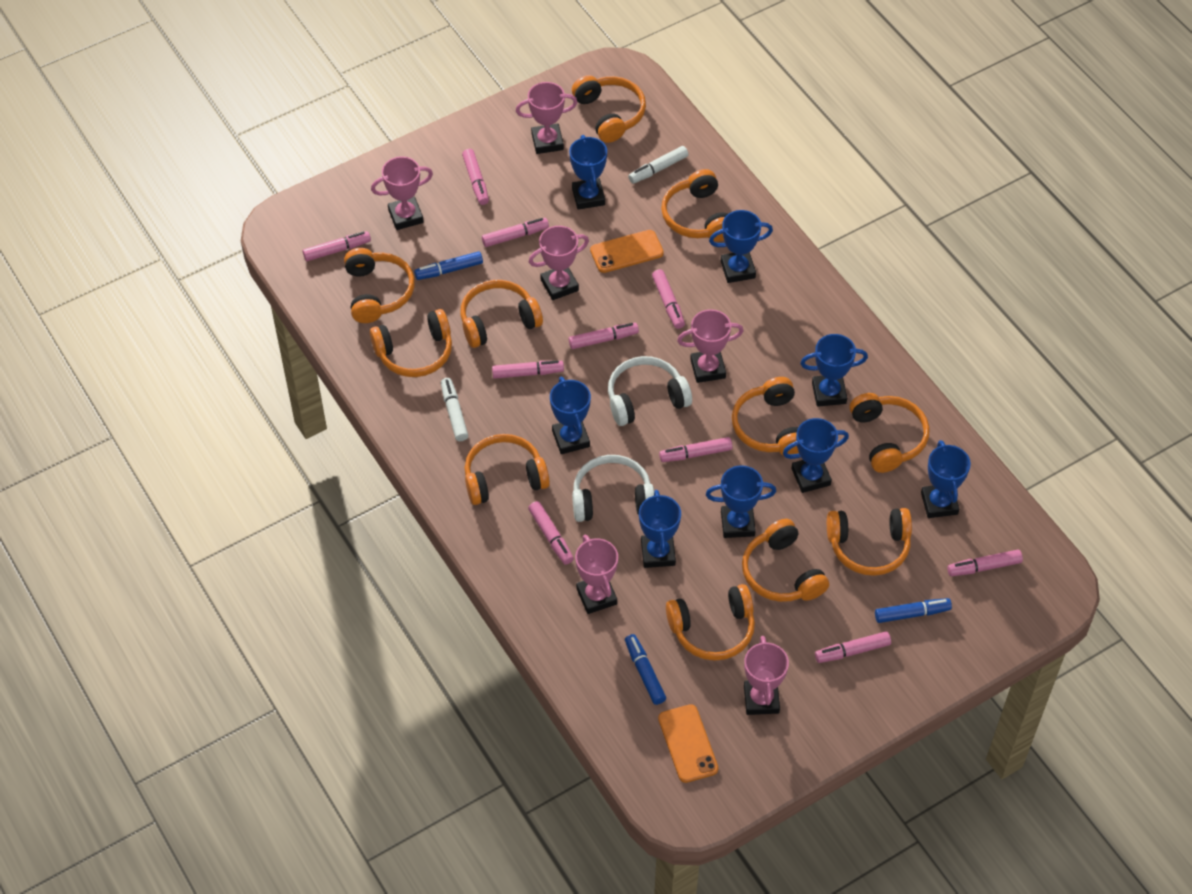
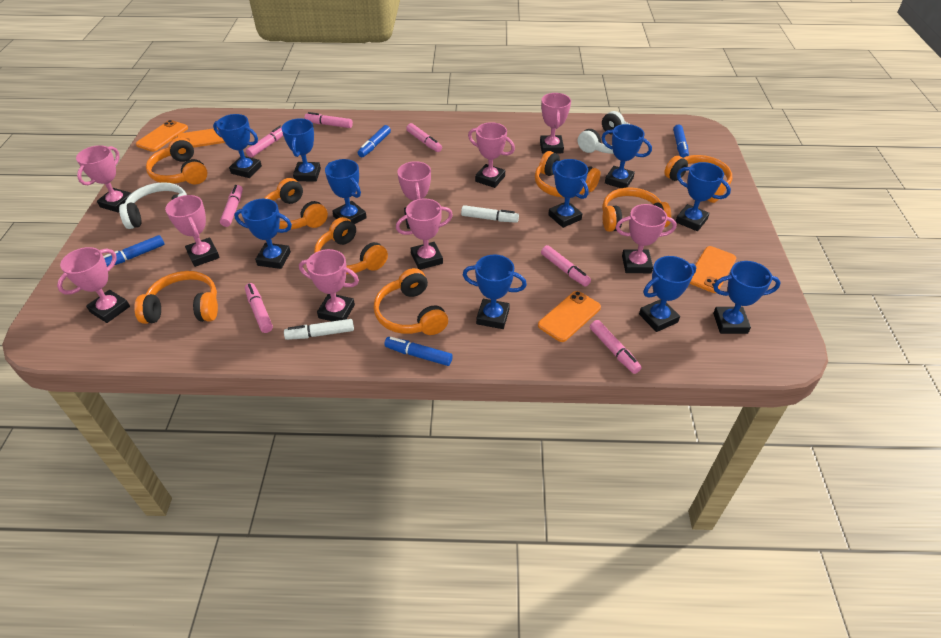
blue marker: 3 -> 4
blue trophy: 8 -> 10
orange headphones: 11 -> 8
orange phone: 2 -> 4
pink marker: 10 -> 7
pink trophy: 6 -> 9

